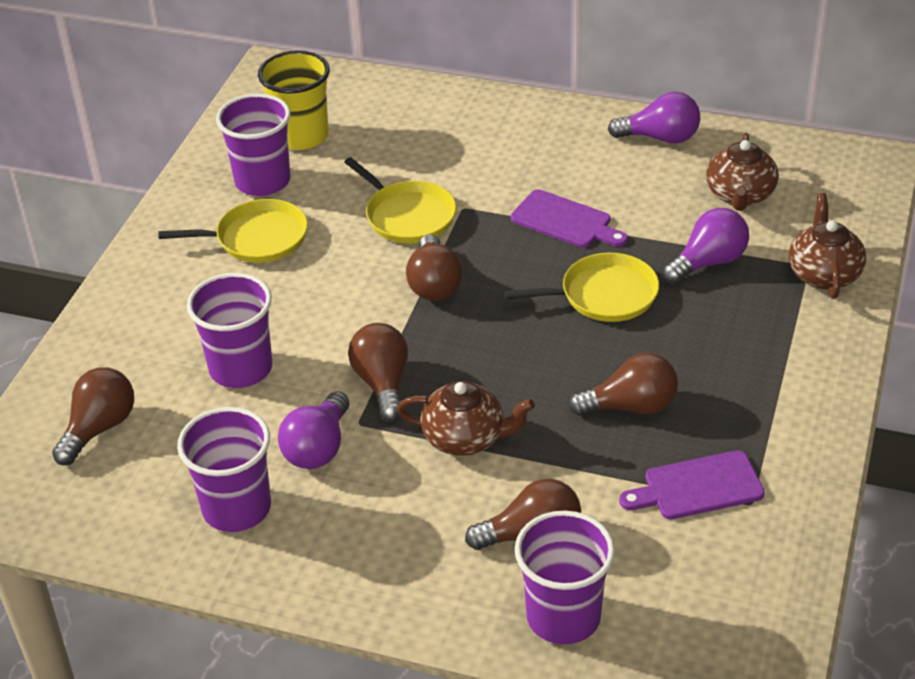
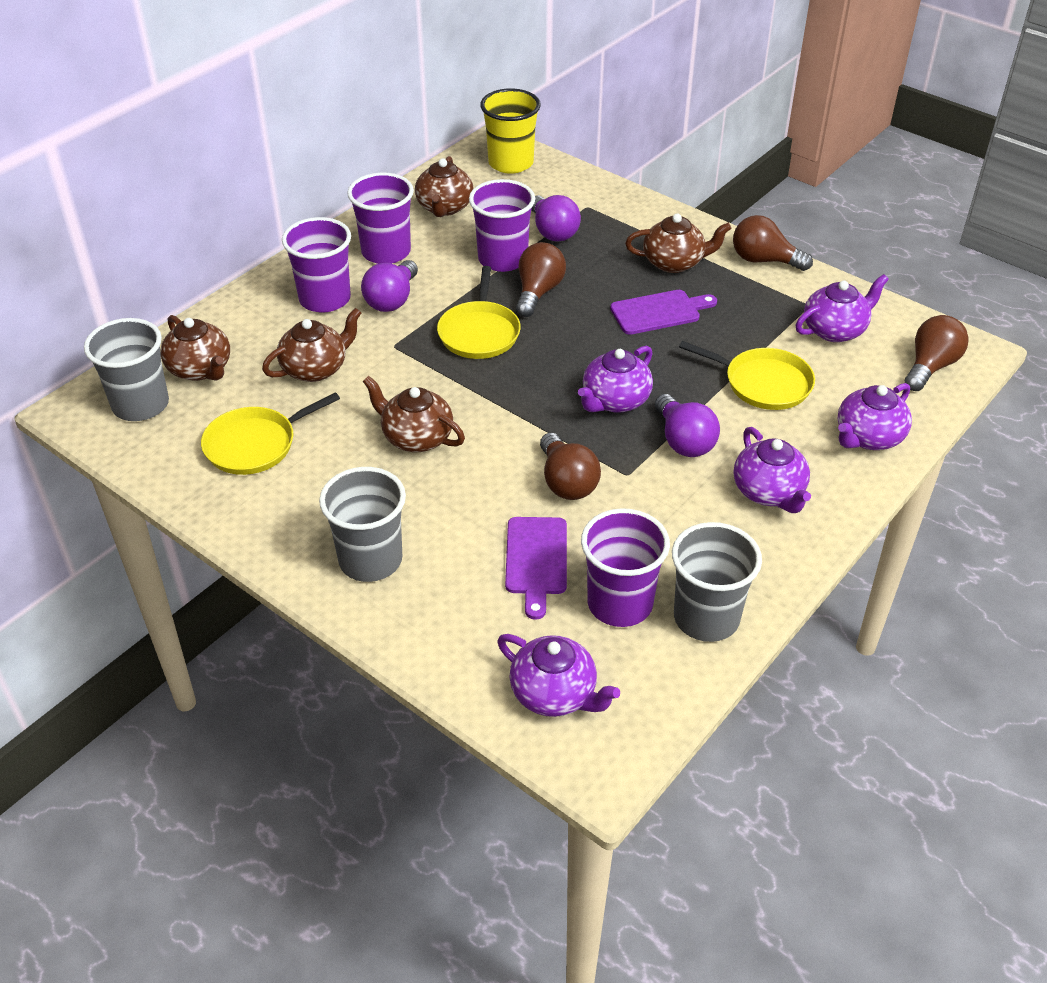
brown light bulb: 5 -> 4
brown teapot: 3 -> 5
grey cup: 0 -> 3
purple teapot: 0 -> 5

